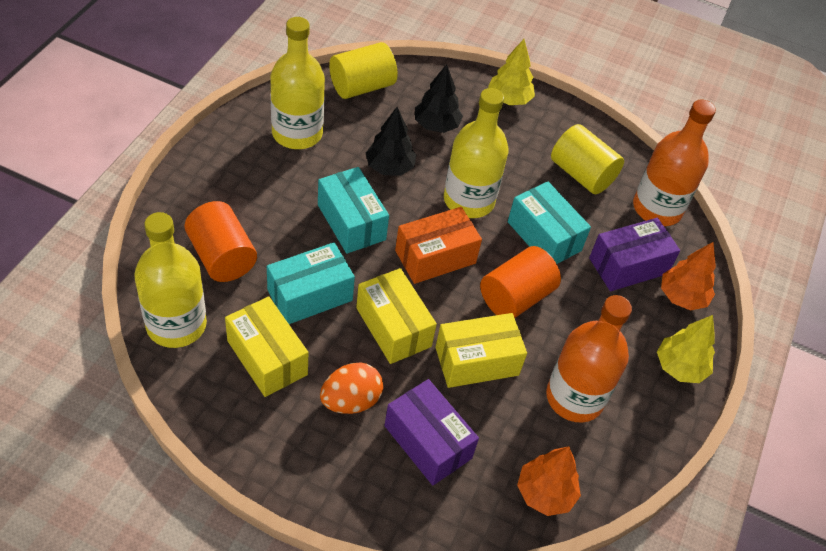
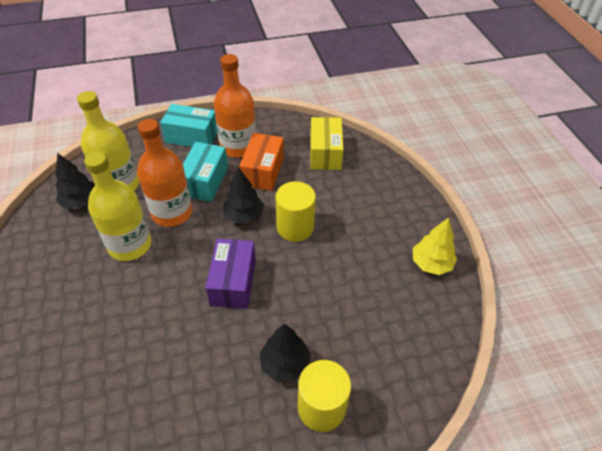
black tree: 2 -> 3
orange cylinder: 2 -> 0
orange egg: 1 -> 0
orange tree: 2 -> 0
purple box: 2 -> 1
turquoise box: 3 -> 2
yellow bottle: 3 -> 2
yellow box: 3 -> 1
yellow tree: 2 -> 1

